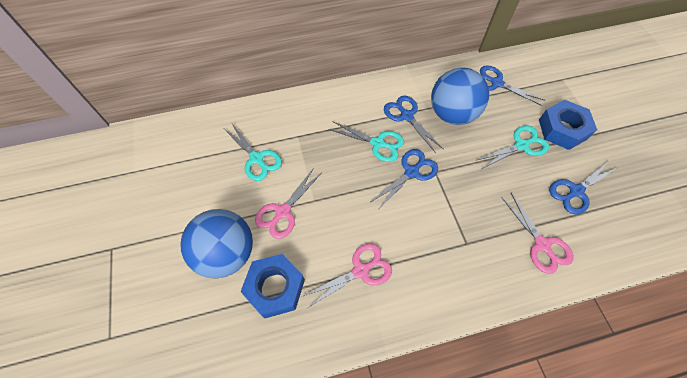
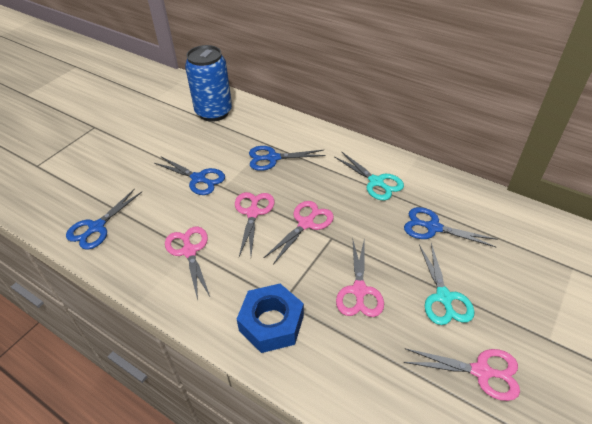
blue ball: 2 -> 0
blue can: 0 -> 1
blue nut: 2 -> 1
pink scissors: 3 -> 5
turquoise scissors: 3 -> 2

